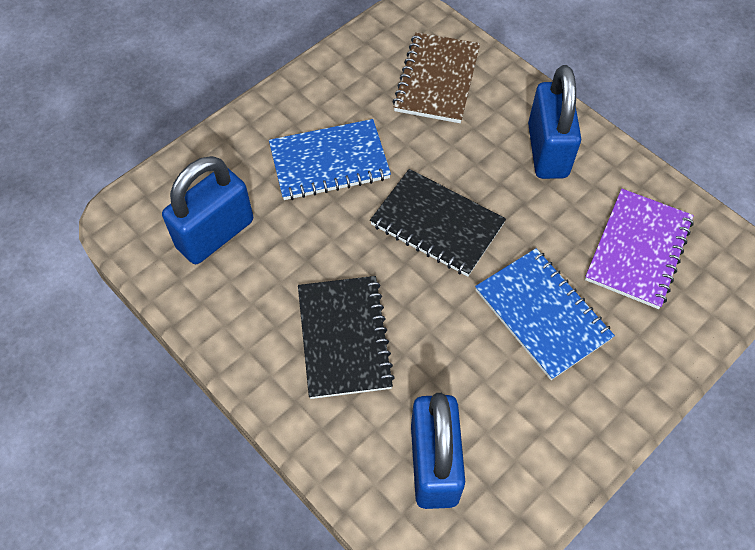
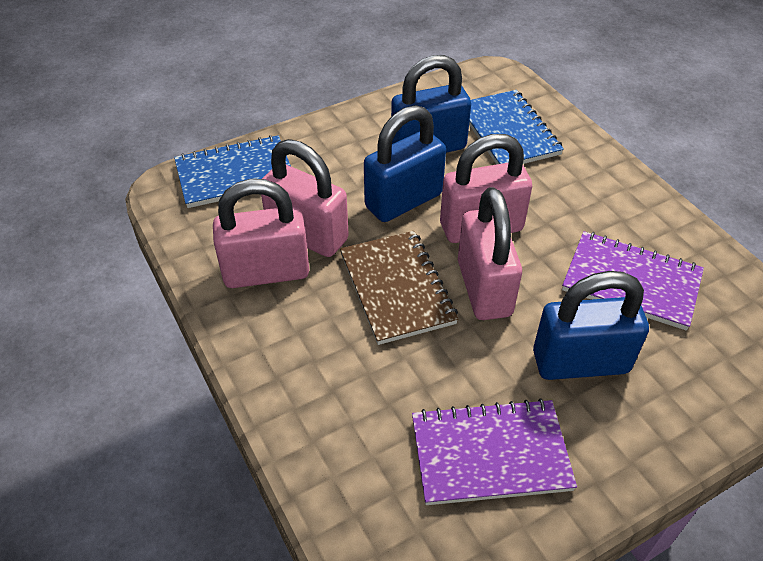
black notebook: 2 -> 0
pink padlock: 0 -> 4
purple notebook: 1 -> 2

